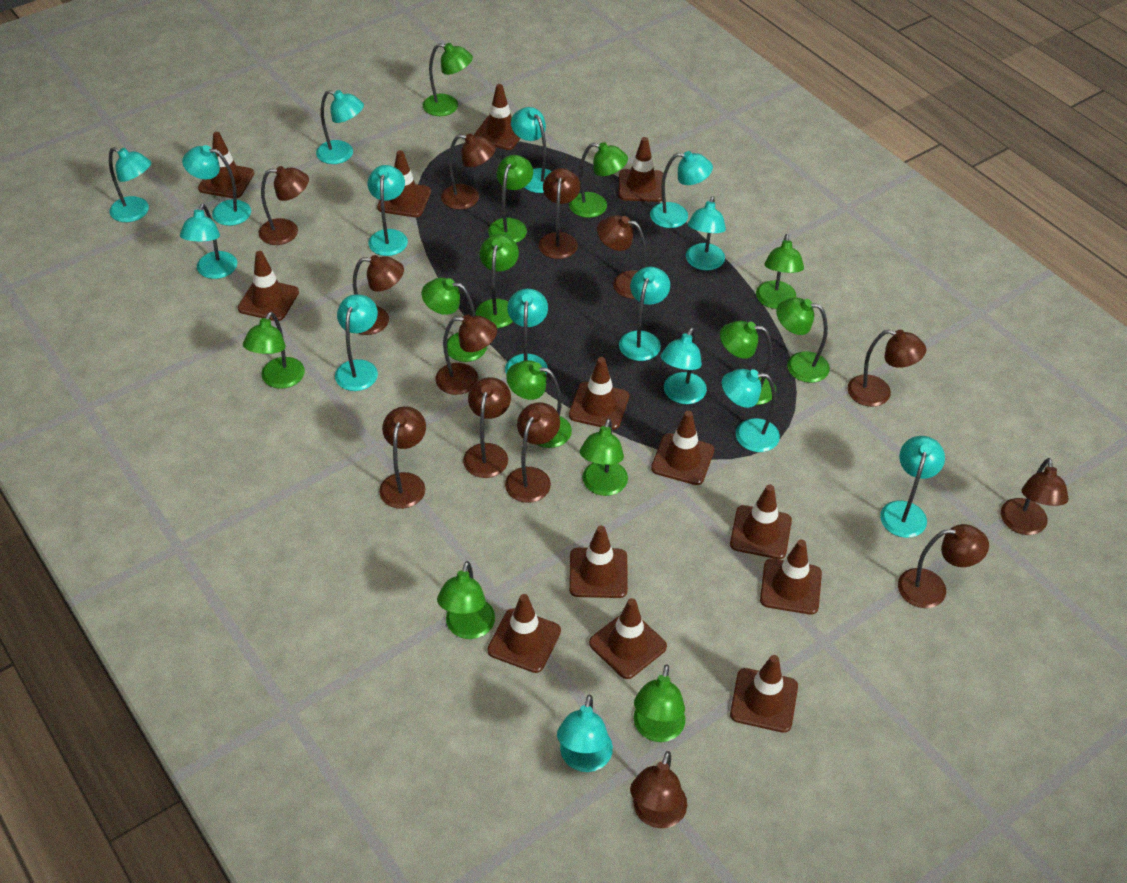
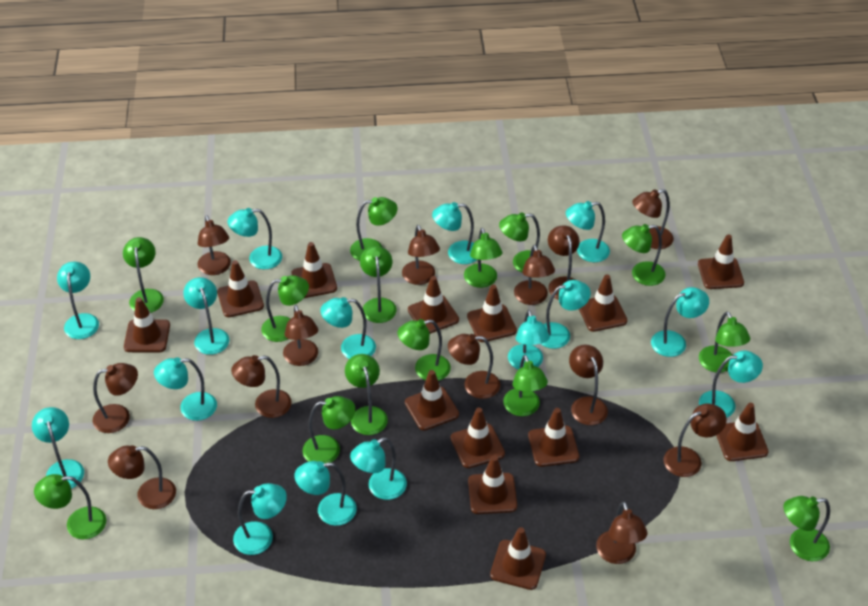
green lamp: 13 -> 14

